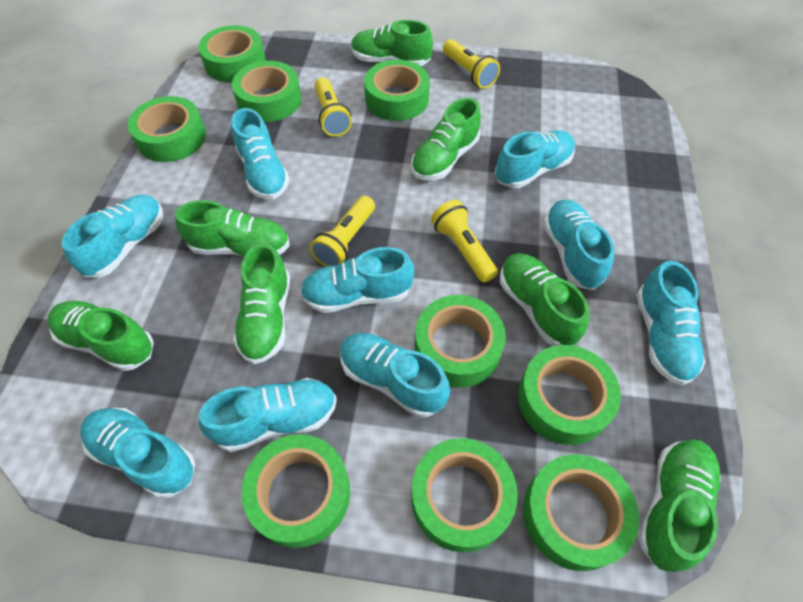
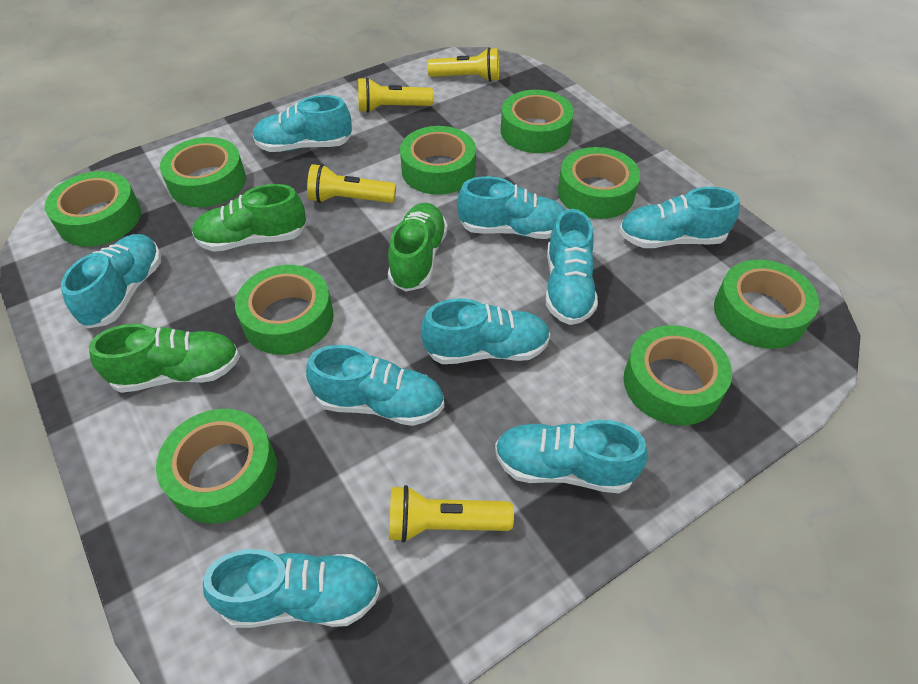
green shoe: 7 -> 3

